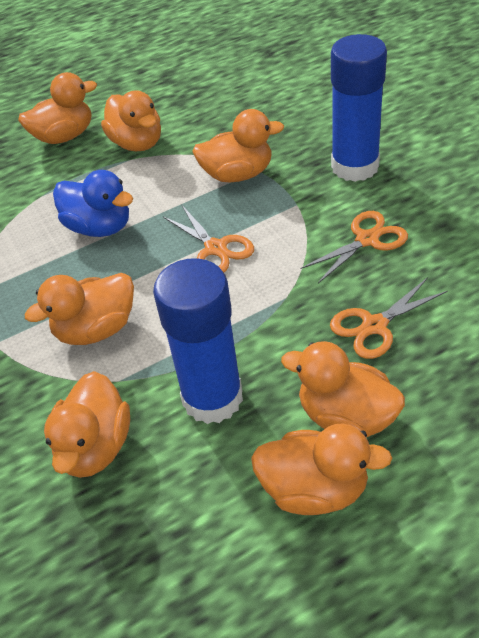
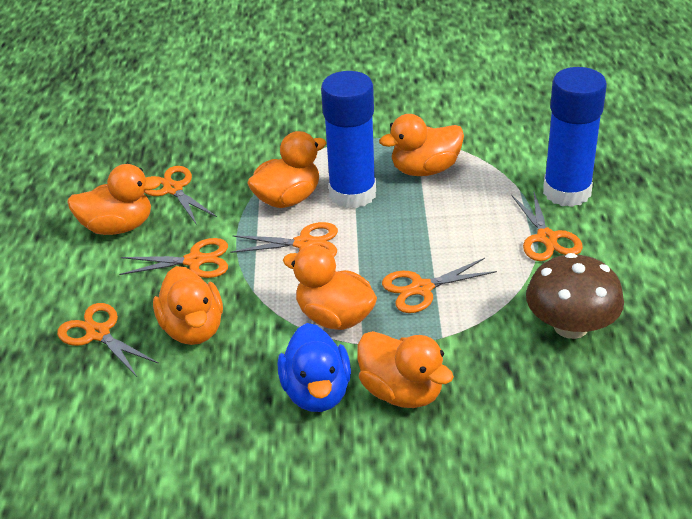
brown mushroom: 0 -> 1
orange duck: 7 -> 6
orange scissors: 3 -> 6

